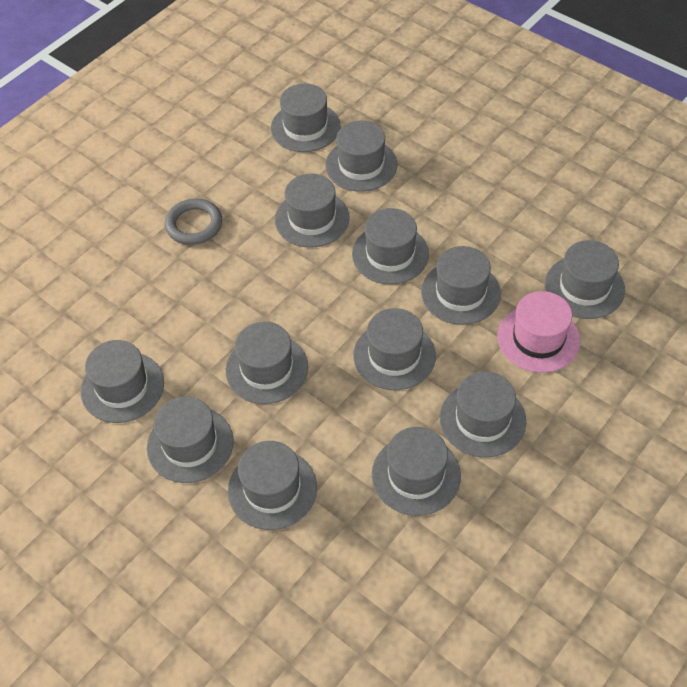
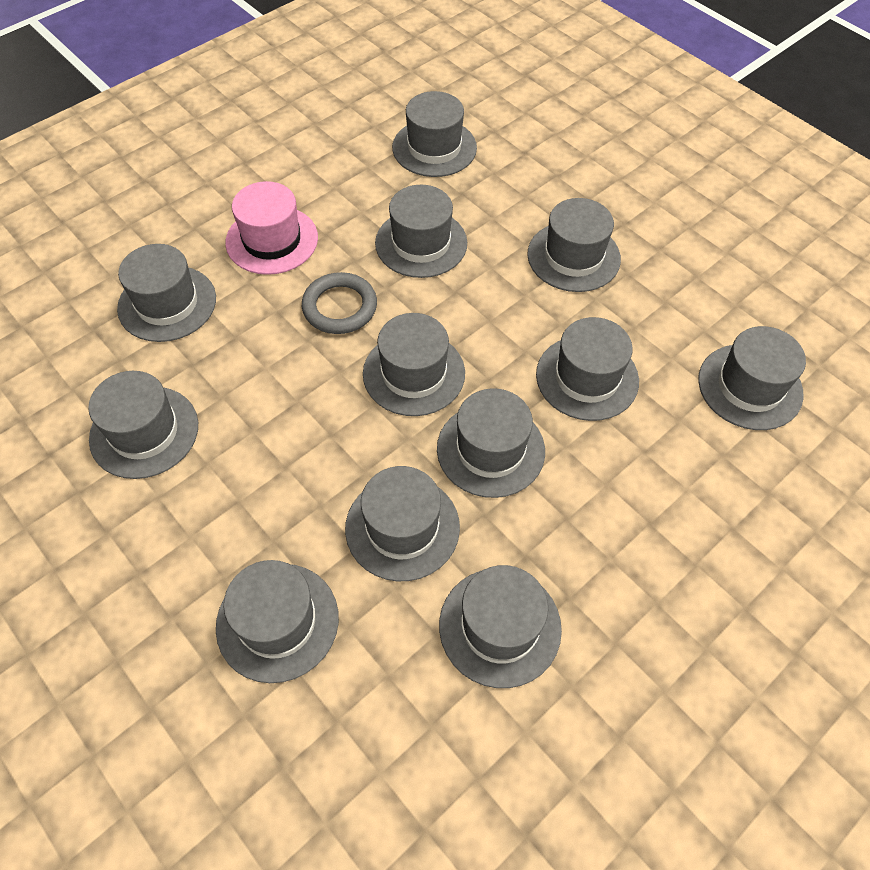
grey hat: 13 -> 12

